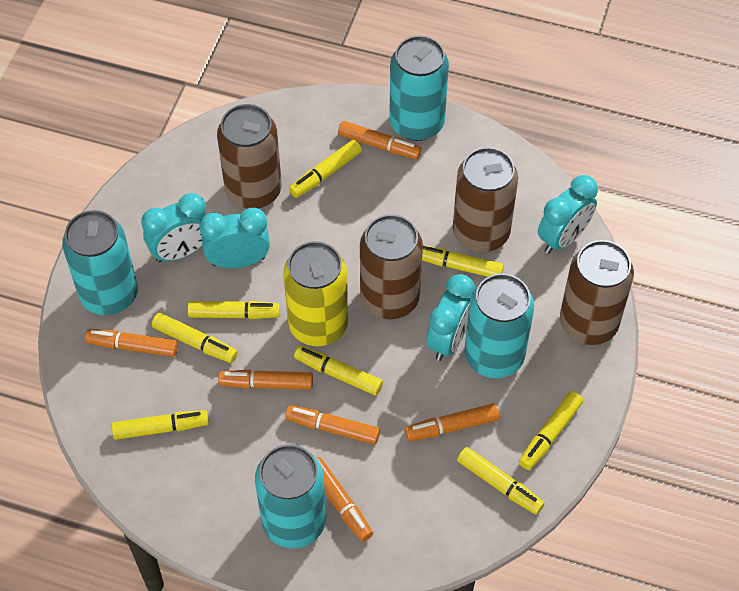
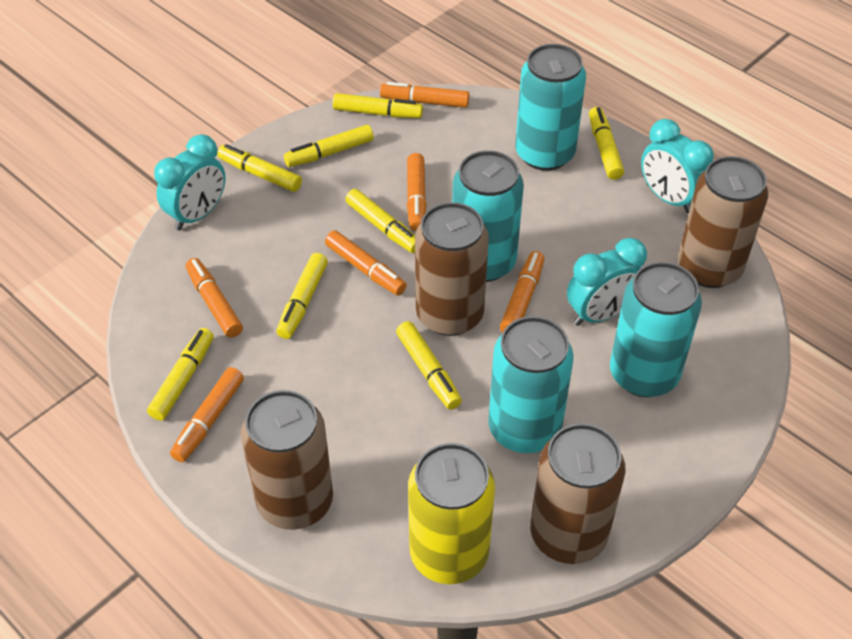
turquoise clock: 4 -> 3

